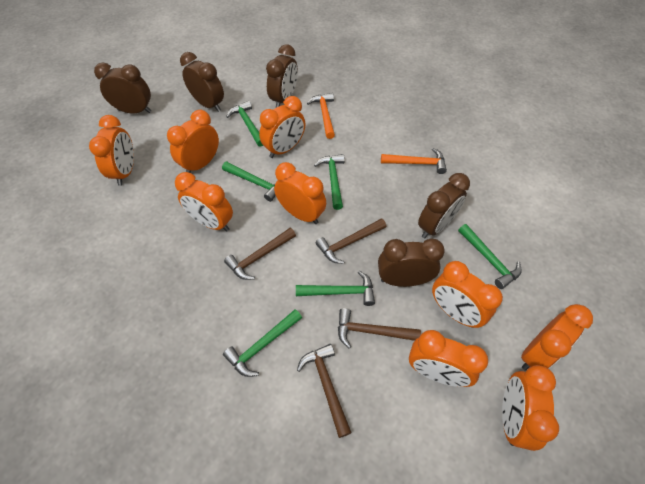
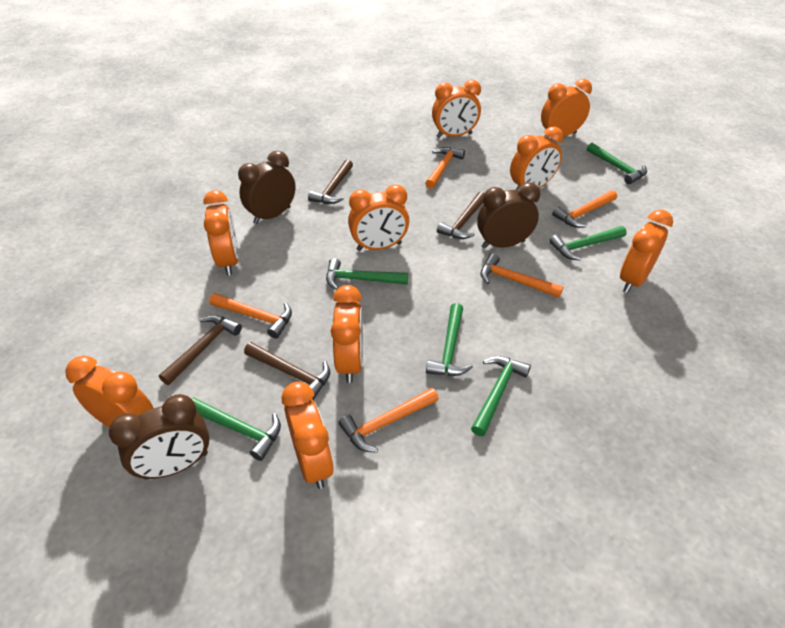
brown clock: 5 -> 3
orange hammer: 2 -> 5

